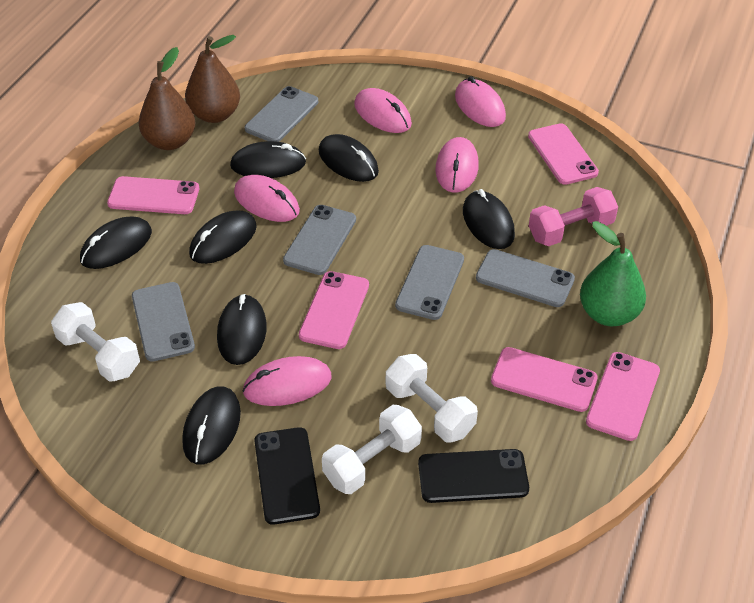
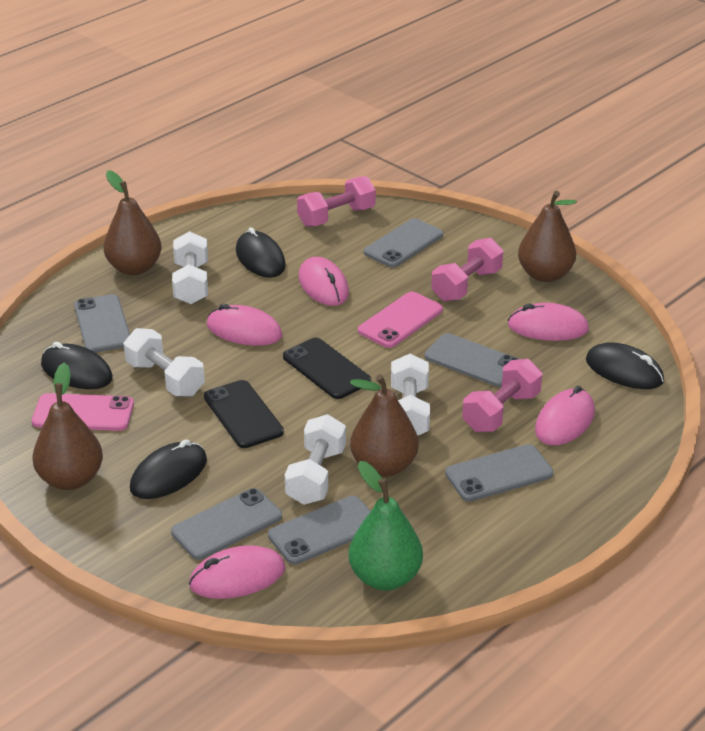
black mouse: 7 -> 4
brown pear: 2 -> 4
grey phone: 5 -> 6
pink dumbbell: 1 -> 3
pink phone: 5 -> 2
white dumbbell: 3 -> 4

